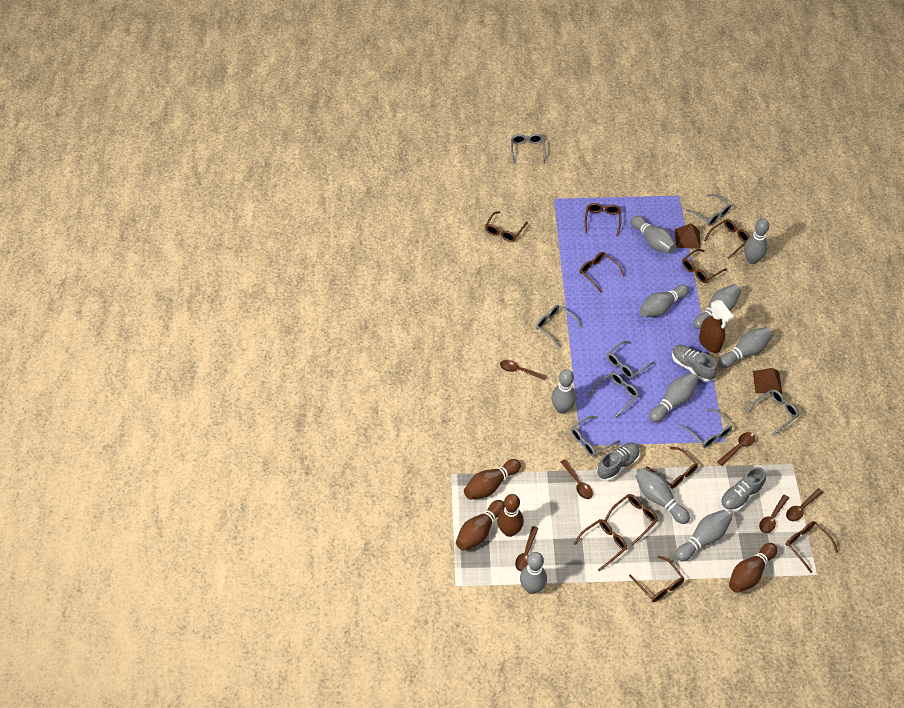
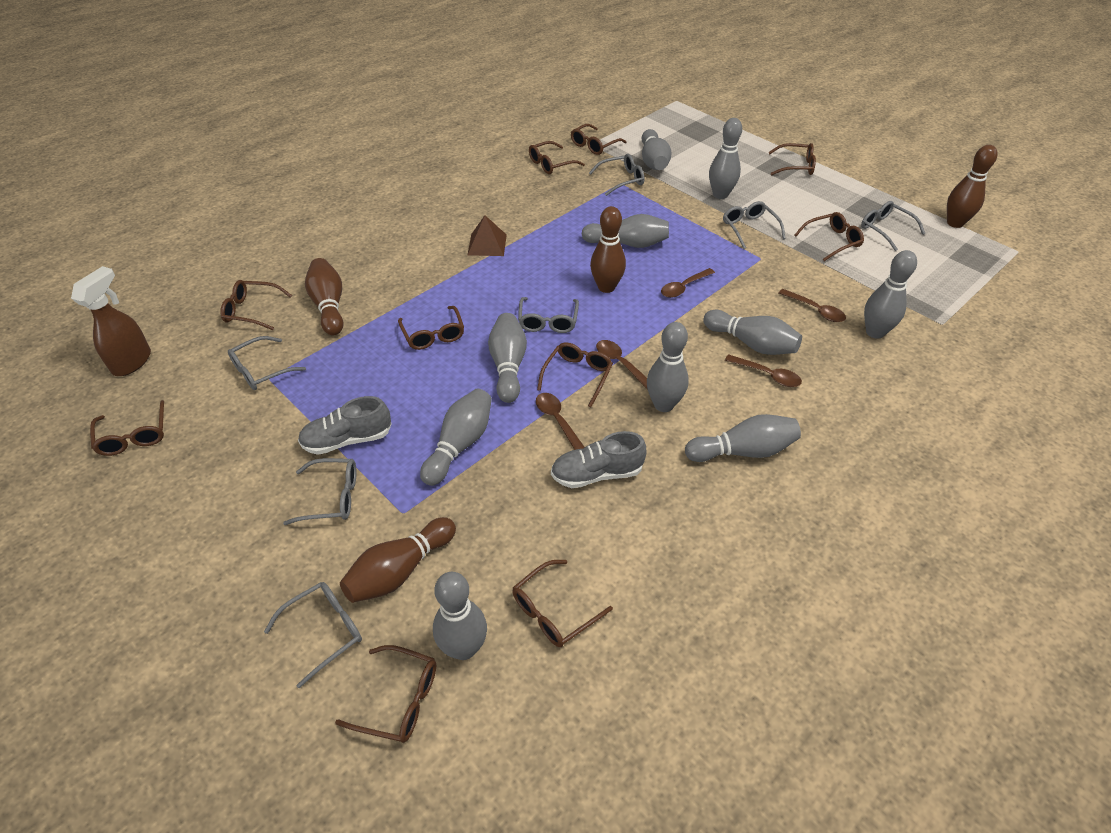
brown pyramid: 2 -> 1
brown spoon: 6 -> 5
grey glasses: 8 -> 7
grey shoe: 3 -> 2

